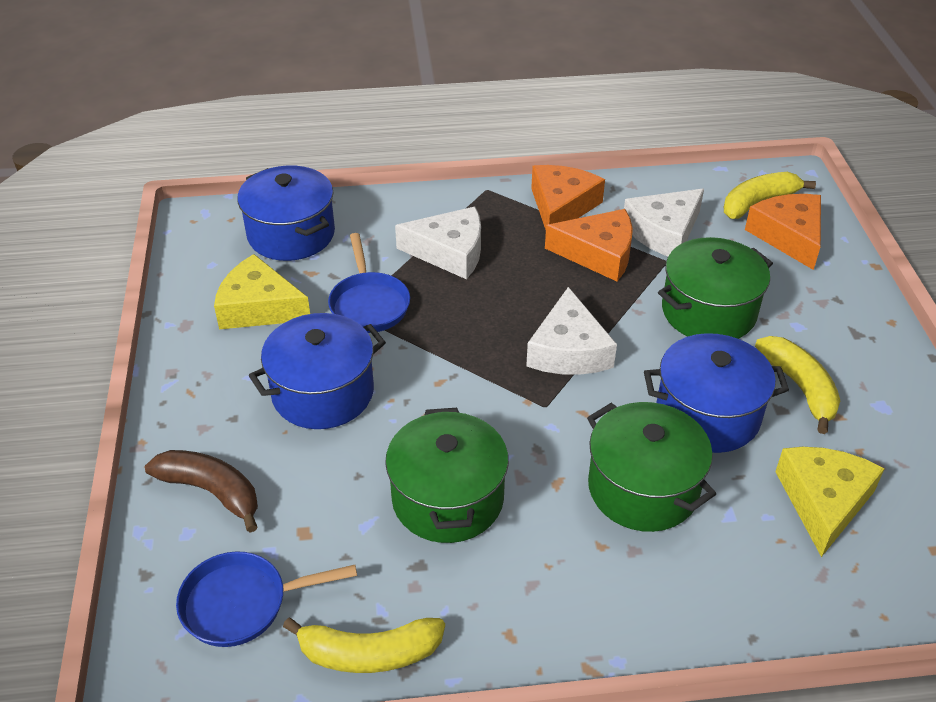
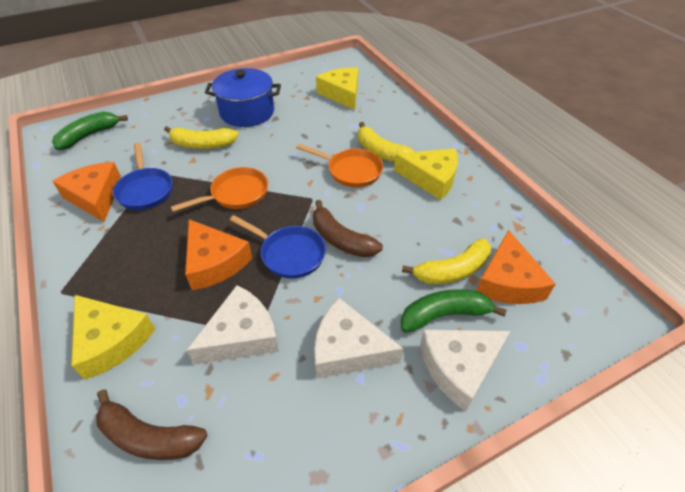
blue pot: 3 -> 1
brown banana: 1 -> 2
green banana: 0 -> 2
green pot: 3 -> 0
orange pan: 0 -> 2
yellow cheese: 2 -> 3

